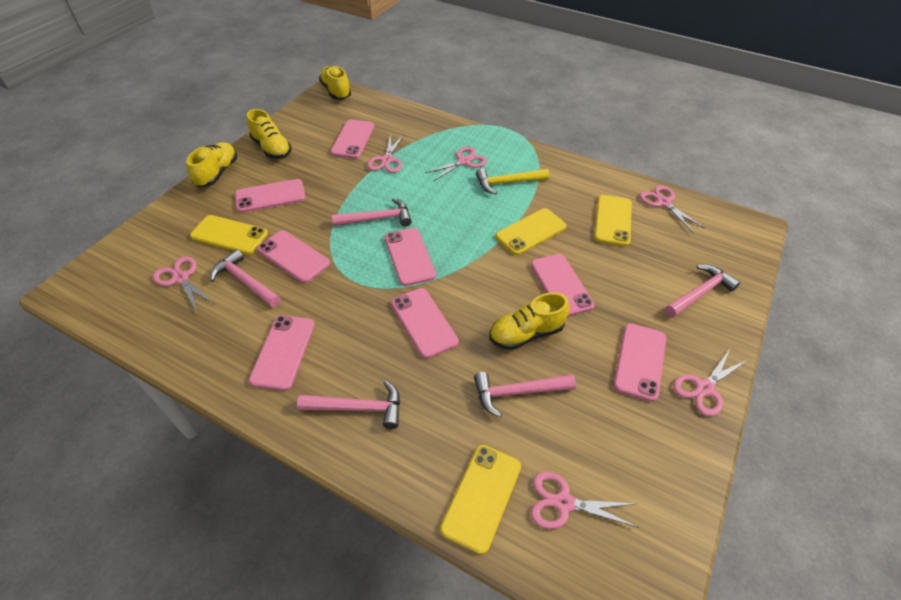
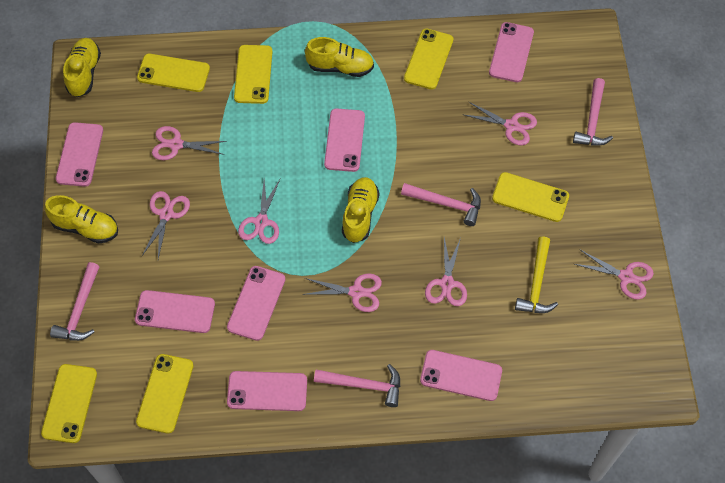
pink hammer: 5 -> 4
pink phone: 8 -> 7
pink scissors: 6 -> 7
yellow phone: 4 -> 6

